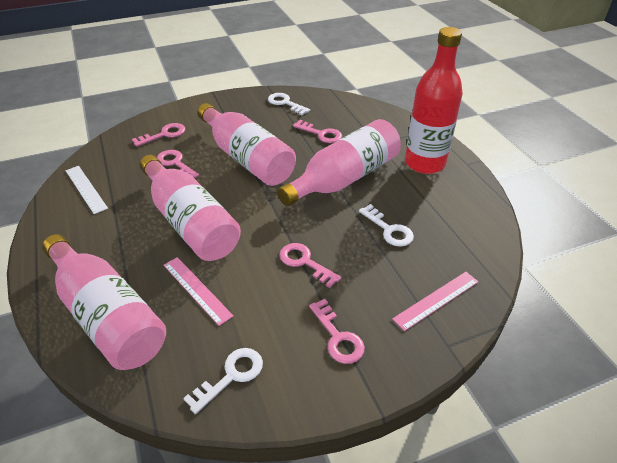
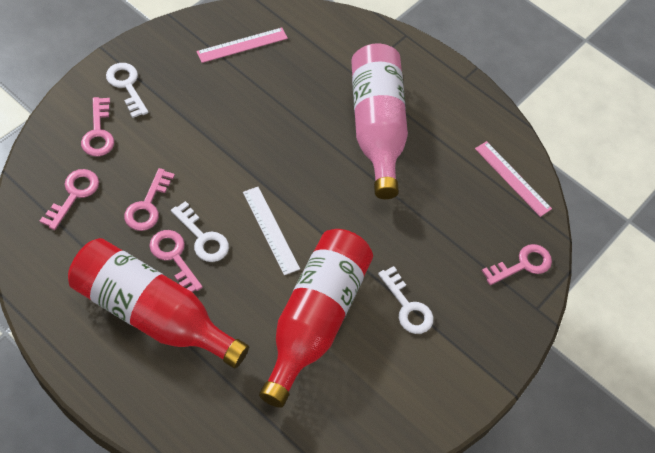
pink bottle: 4 -> 1
red bottle: 1 -> 2

